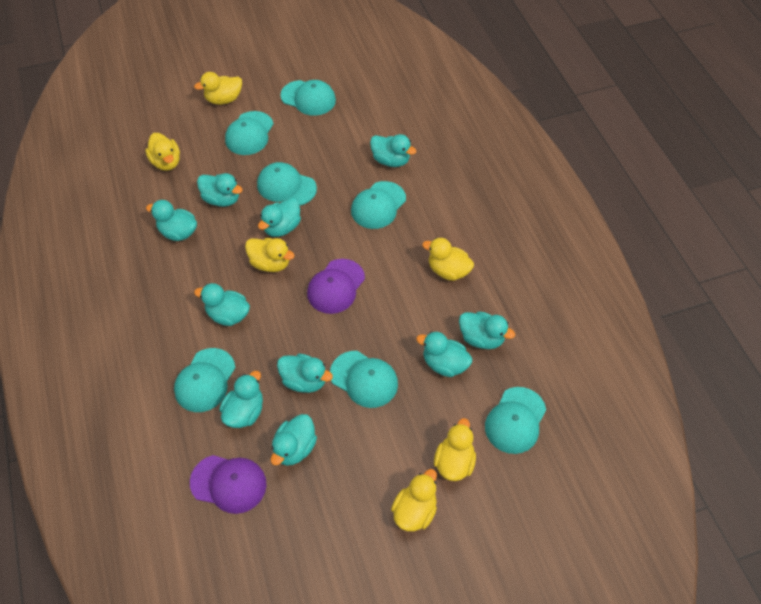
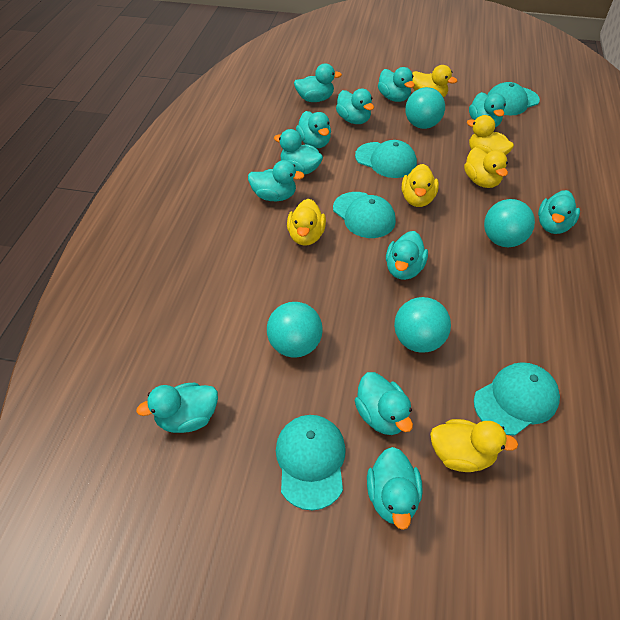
purple cap: 2 -> 0
turquoise ball: 0 -> 4
turquoise cap: 7 -> 5
turquoise duck: 10 -> 12

